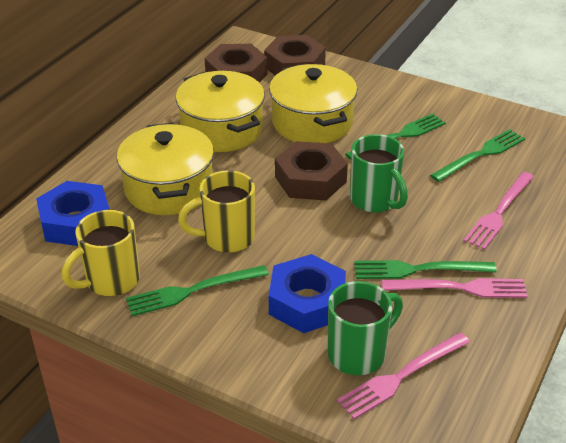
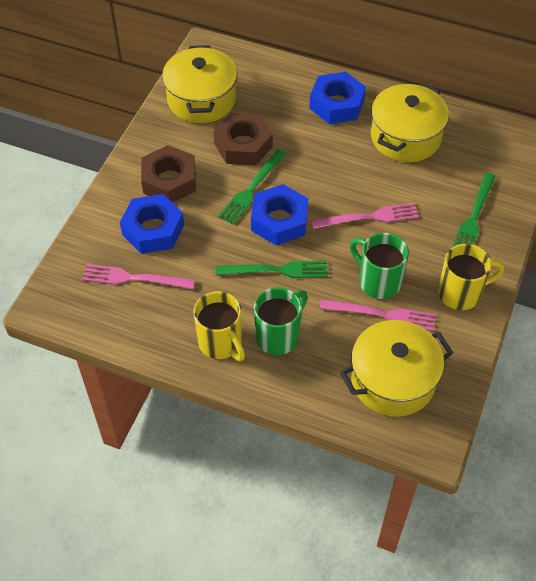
blue nut: 2 -> 3
brown nut: 3 -> 2
green fork: 4 -> 3

